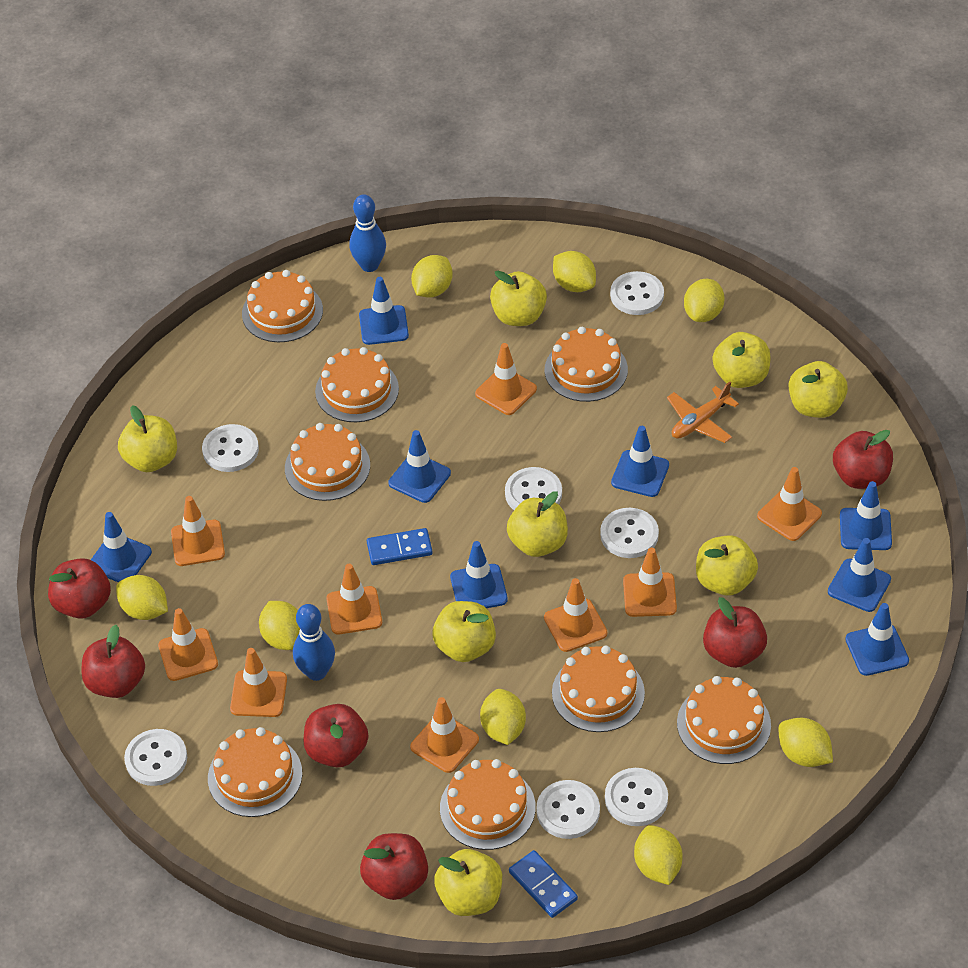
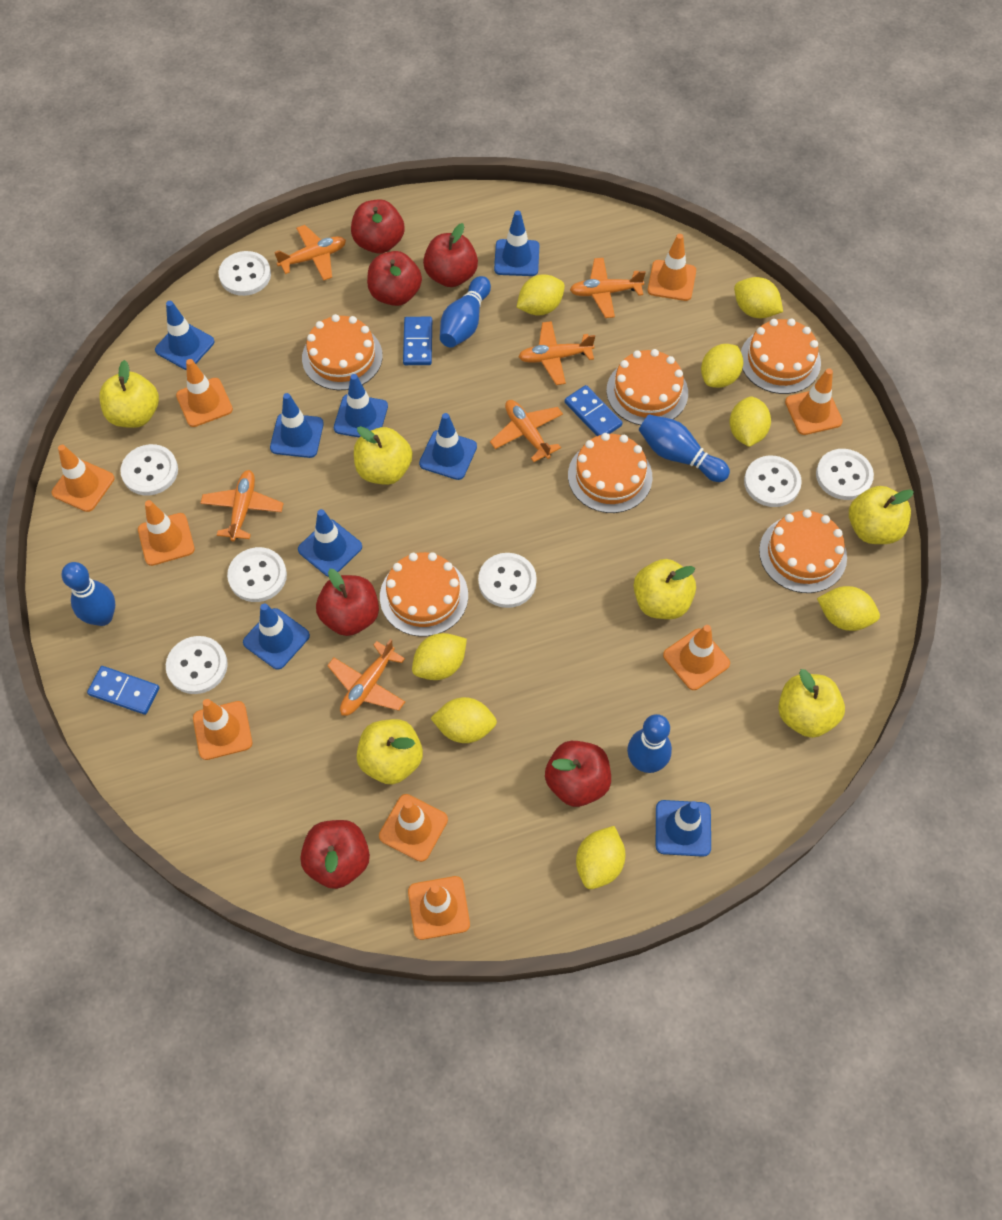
blue bowling pin: 2 -> 4
blue domino: 2 -> 3
orange cake: 8 -> 6
orange plane: 1 -> 6
yellow apple: 8 -> 6

